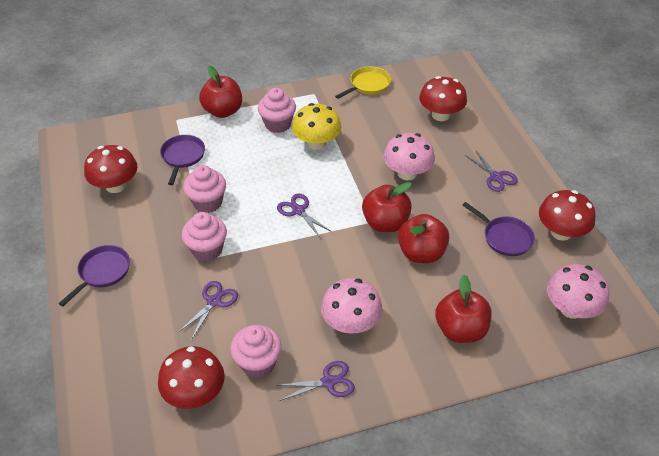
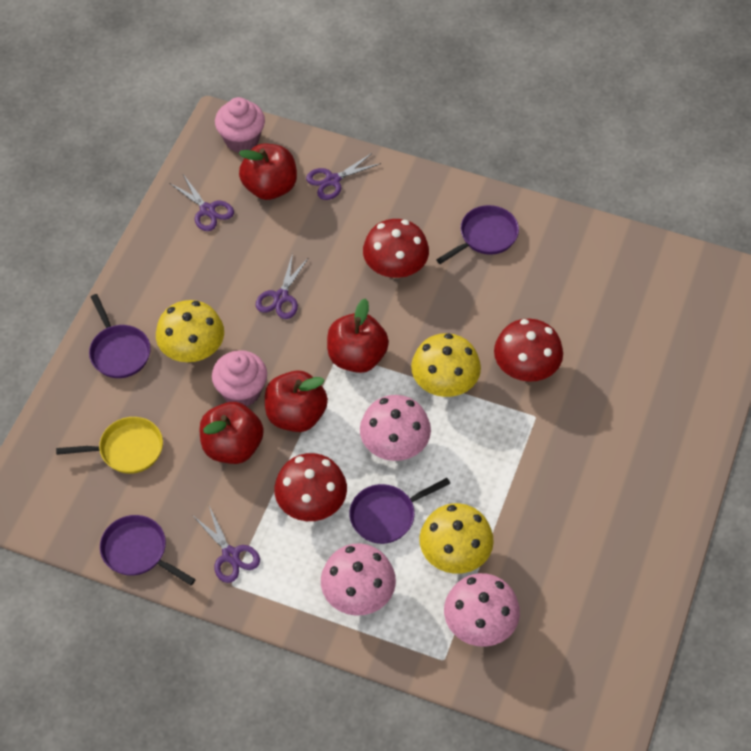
pink cupcake: 4 -> 2
purple pan: 3 -> 4
red mushroom: 4 -> 3
yellow mushroom: 1 -> 3

